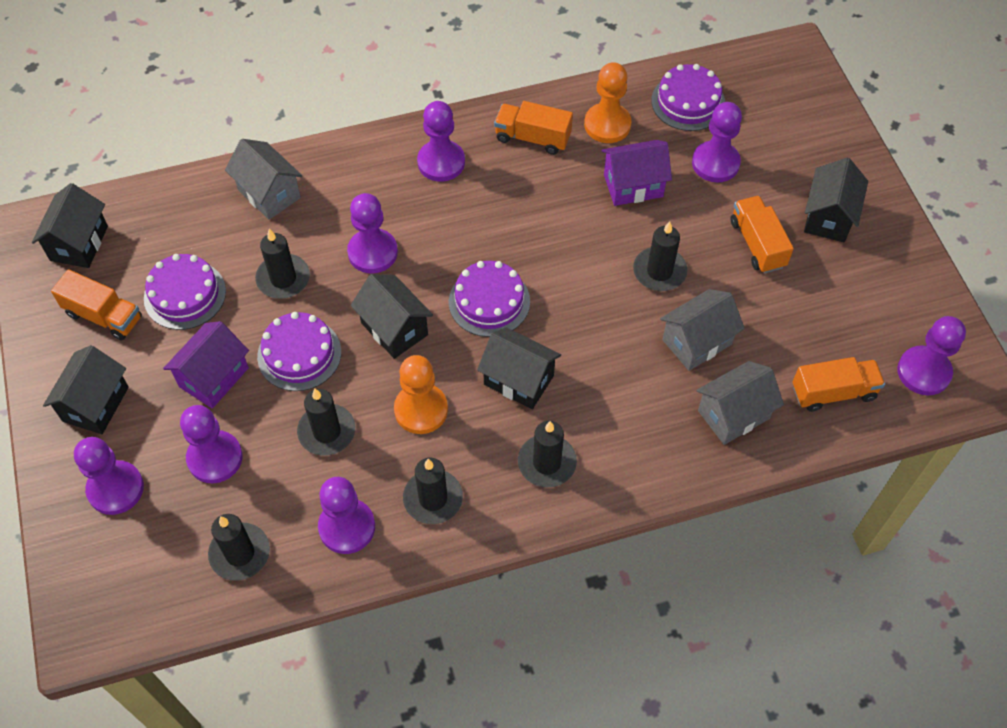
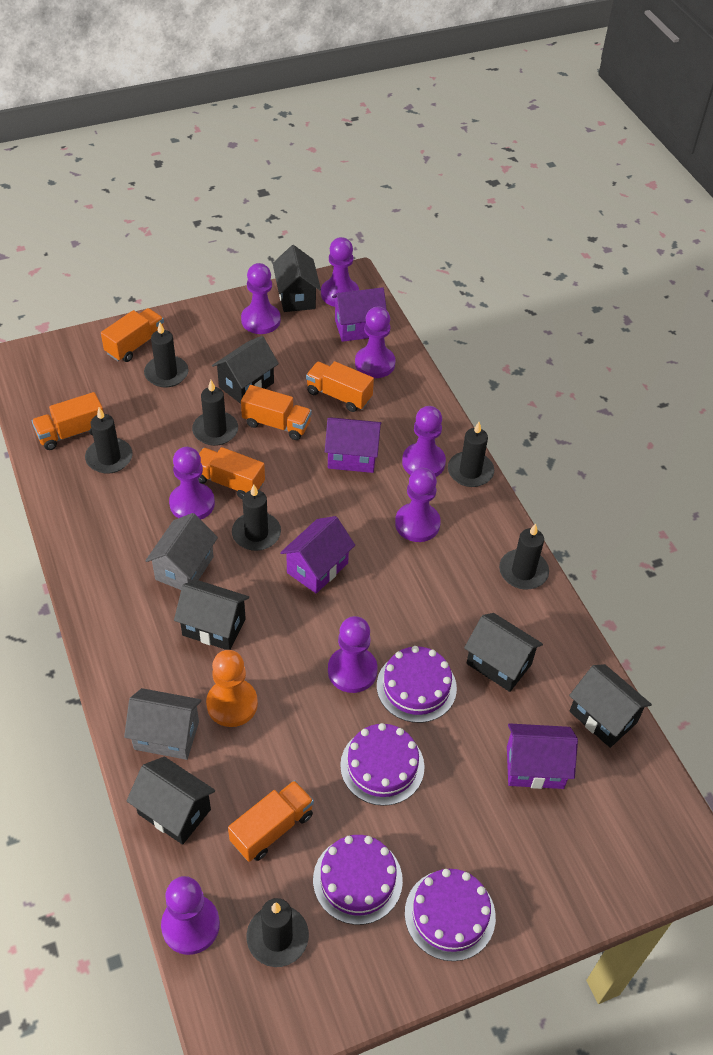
black candle: 6 -> 7
black house: 5 -> 6
grey house: 3 -> 2
orange pawn: 2 -> 1
orange truck: 4 -> 6
purple house: 2 -> 4
purple pawn: 7 -> 8

